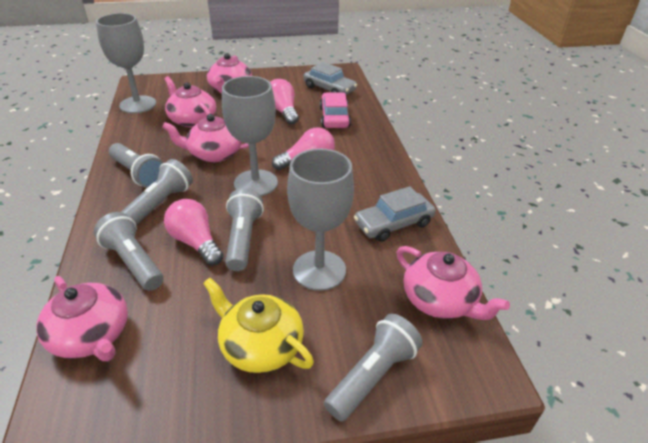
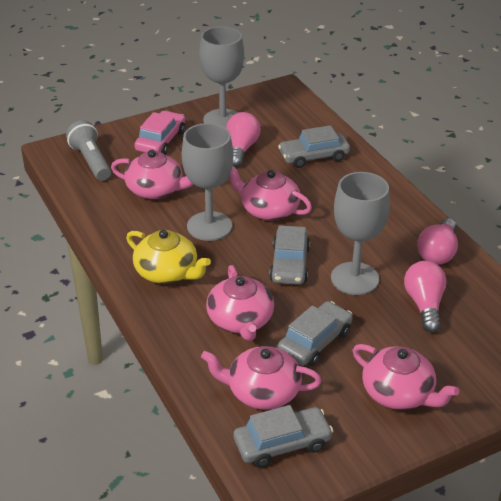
grey car: 2 -> 4
grey flashlight: 5 -> 1

